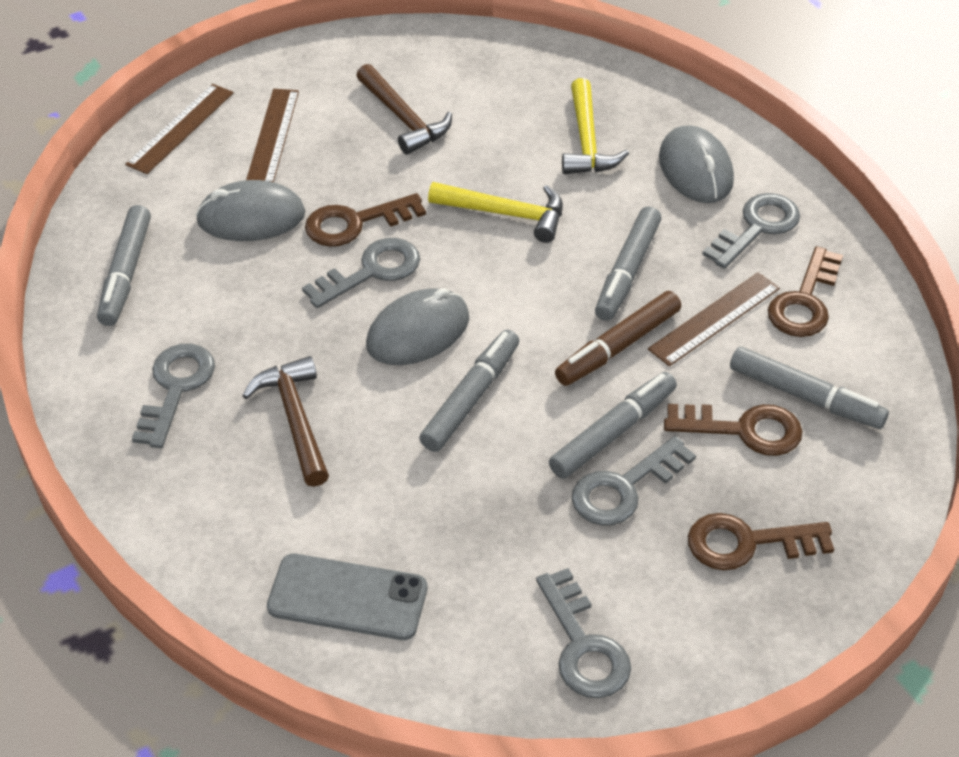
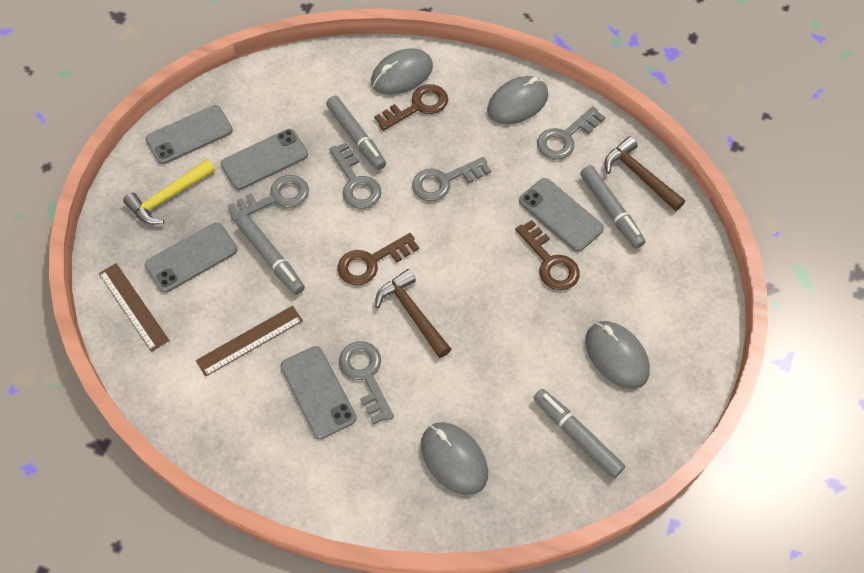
brown key: 4 -> 3
brown marker: 1 -> 0
brown ruler: 3 -> 2
grey marker: 5 -> 4
grey mouse: 3 -> 4
grey phone: 1 -> 5
yellow hammer: 2 -> 1

